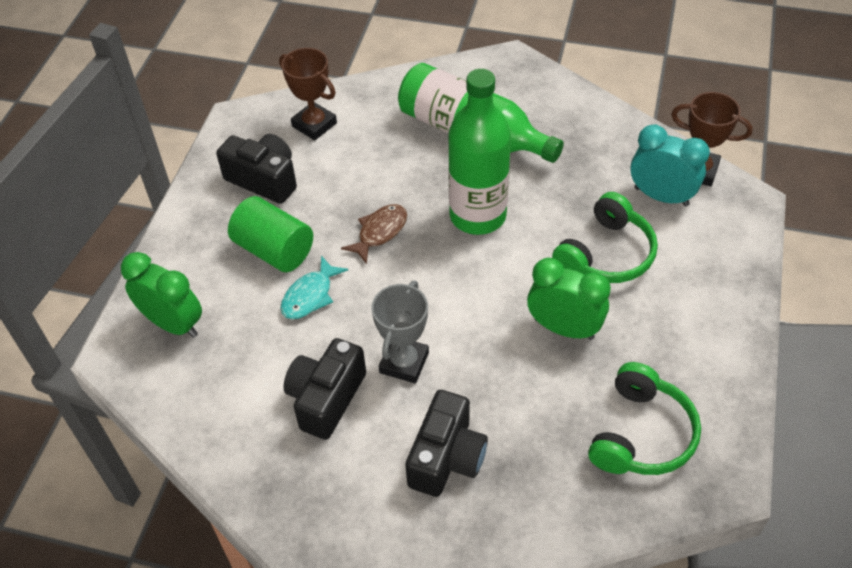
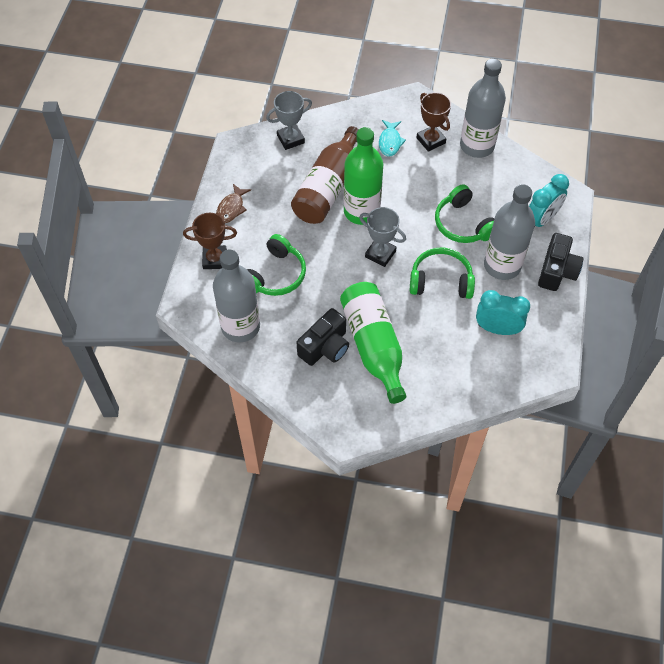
black camera: 3 -> 2
brown bottle: 0 -> 1
green clock: 2 -> 0
green cylinder: 1 -> 0
green headphones: 2 -> 3
grey bottle: 0 -> 3
grey trophy: 1 -> 2
turquoise clock: 1 -> 2

